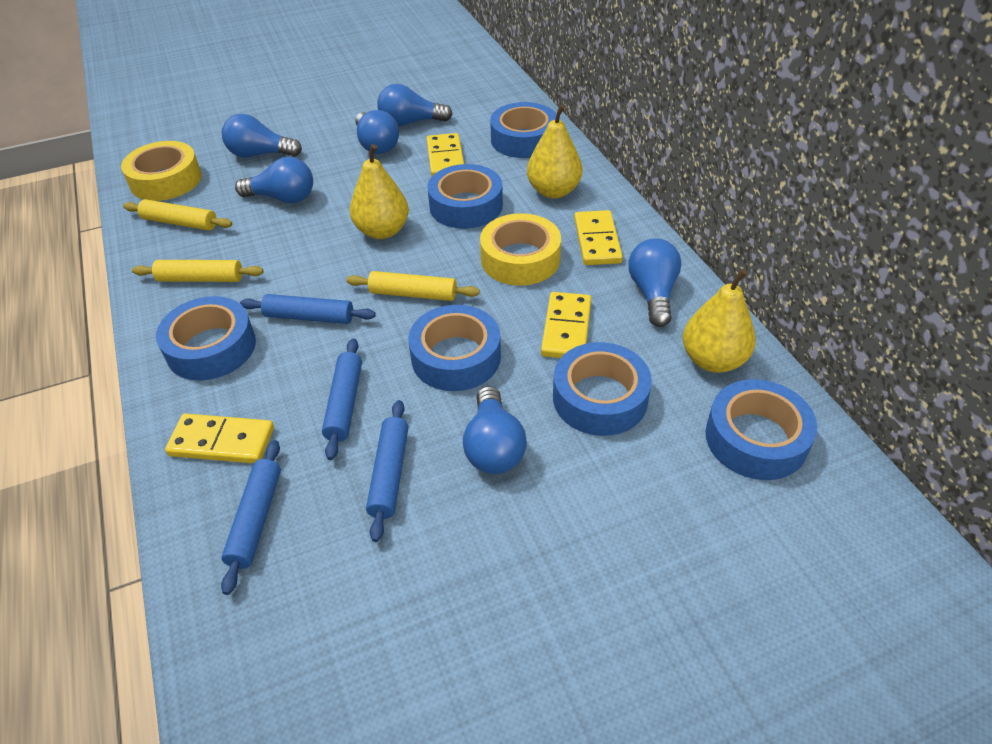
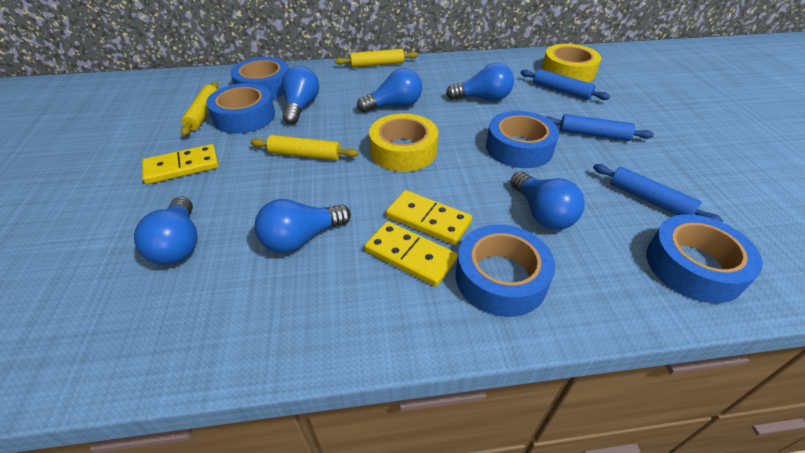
blue rolling pin: 4 -> 3
blue tape: 6 -> 5
yellow domino: 4 -> 3
yellow pear: 3 -> 0

